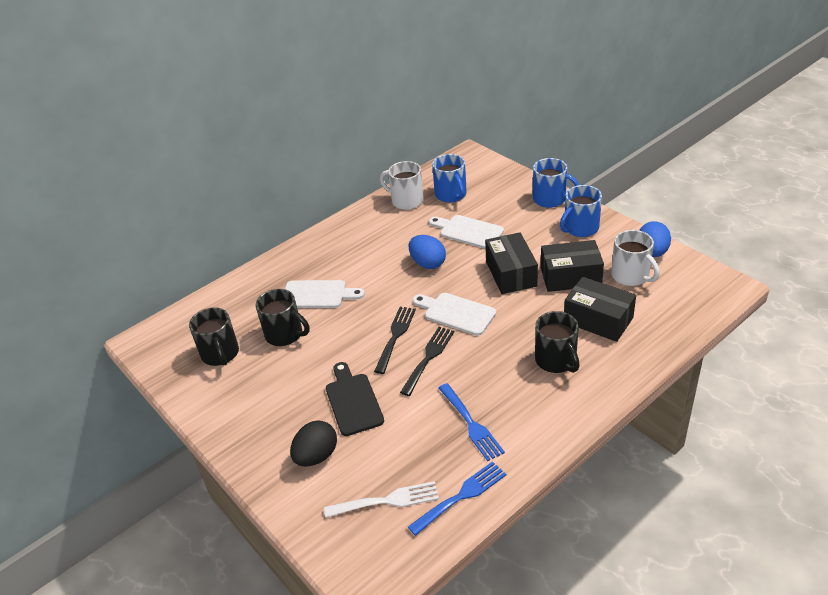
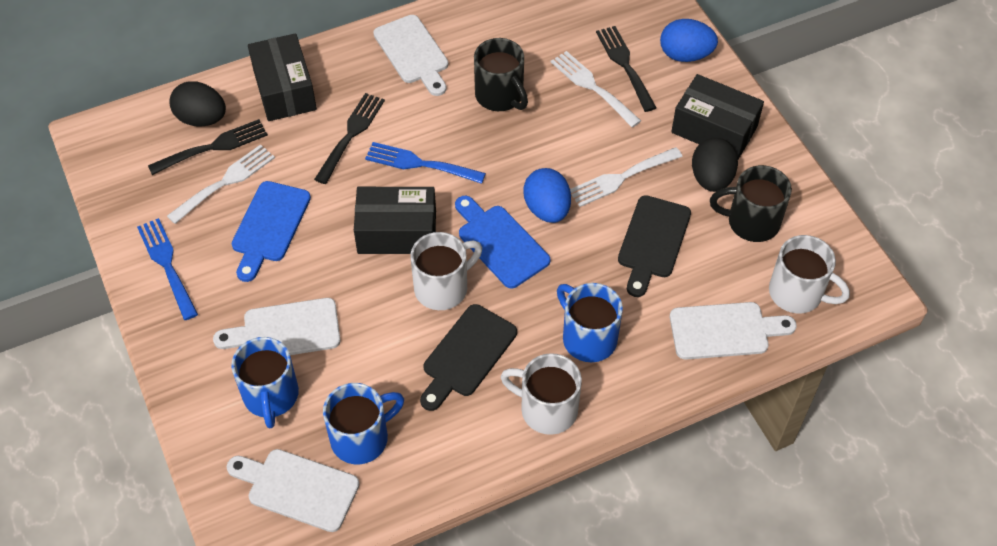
black cutting board: 1 -> 2
black egg: 1 -> 2
black fork: 2 -> 3
black mug: 3 -> 2
blue cutting board: 0 -> 2
white cutting board: 3 -> 4
white fork: 1 -> 3
white mug: 2 -> 3

